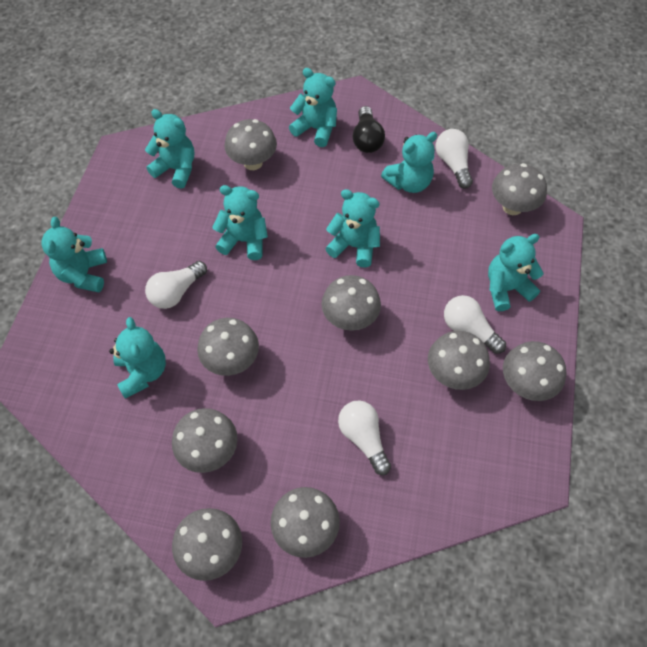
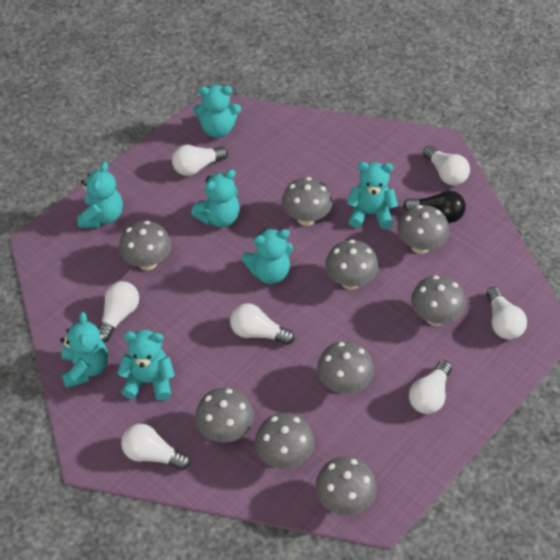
turquoise teddy bear: 8 -> 7
white light bulb: 4 -> 7

